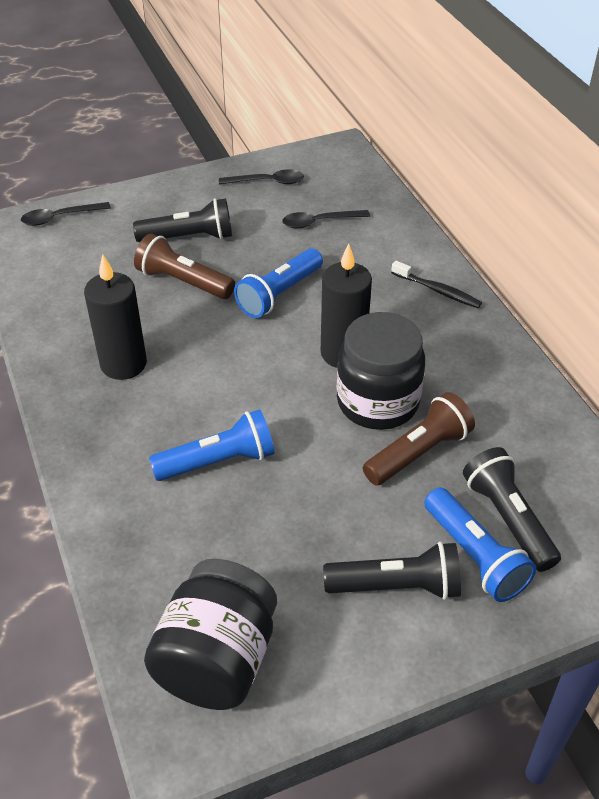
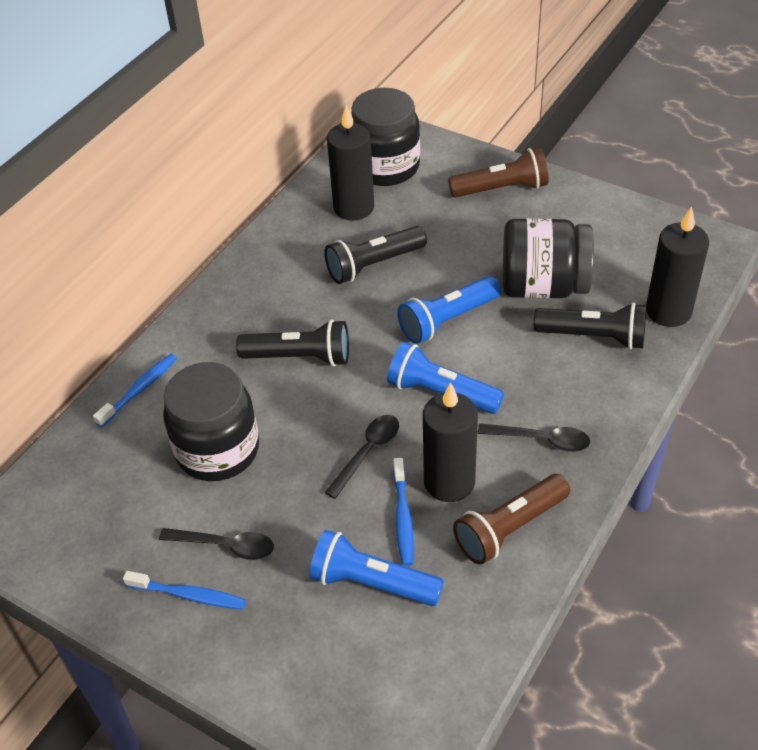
black candle: 2 -> 3
black jar: 2 -> 3
black toothbrush: 1 -> 0
blue toothbrush: 0 -> 3

